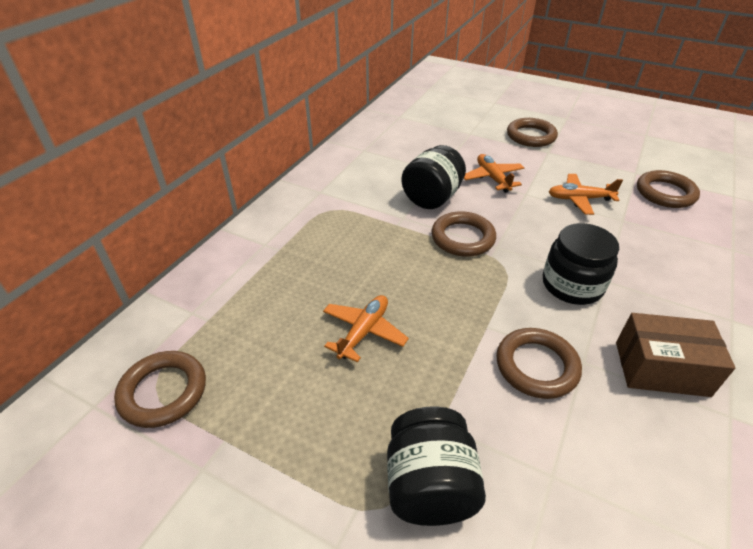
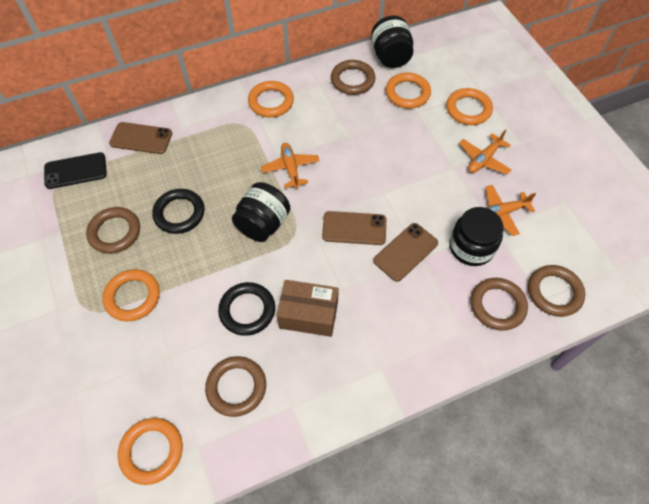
black phone: 0 -> 1
black ring: 0 -> 2
brown phone: 0 -> 3
orange ring: 0 -> 5

